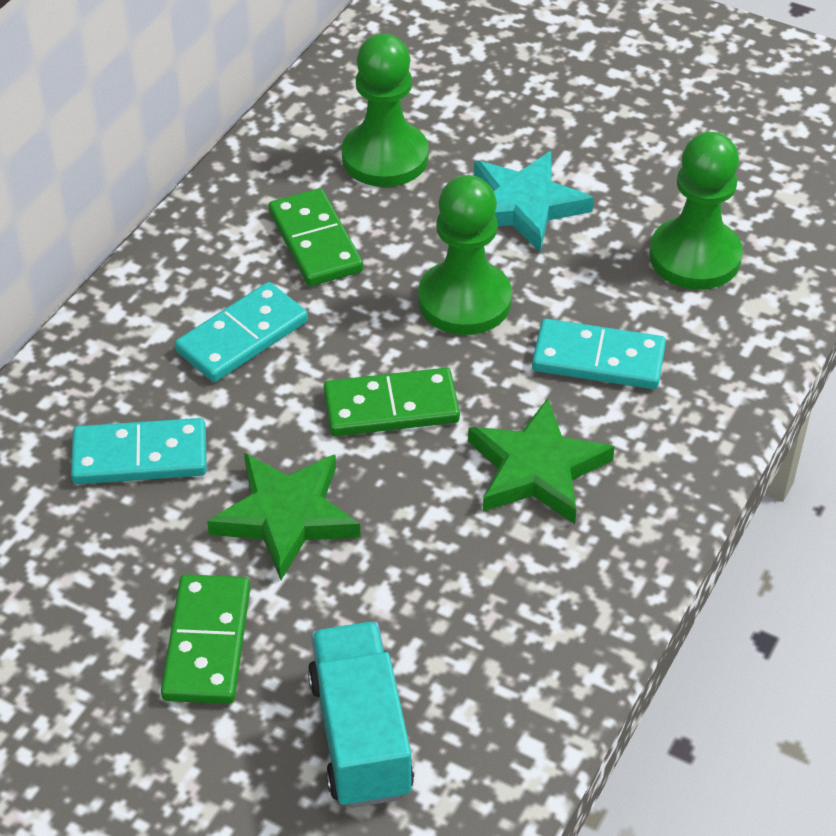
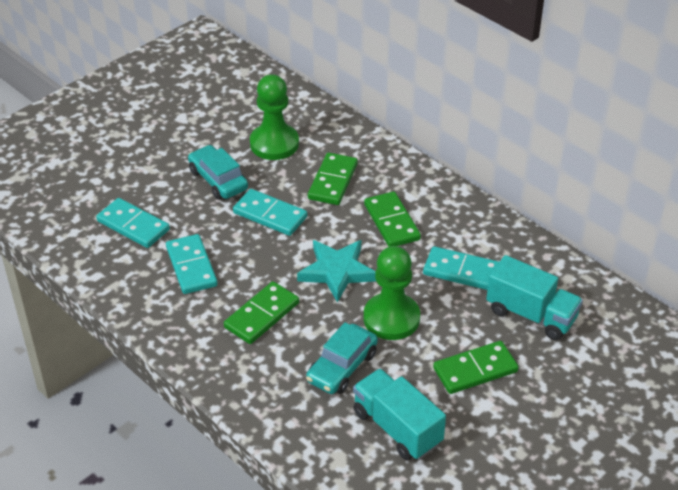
green domino: 3 -> 4
green pawn: 3 -> 2
green star: 2 -> 0
turquoise car: 0 -> 2
turquoise domino: 3 -> 4
turquoise truck: 1 -> 2

